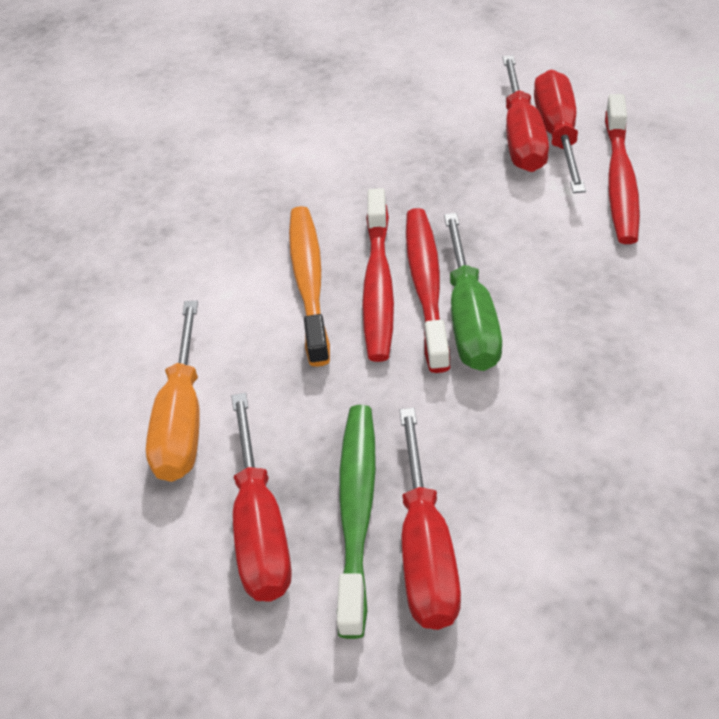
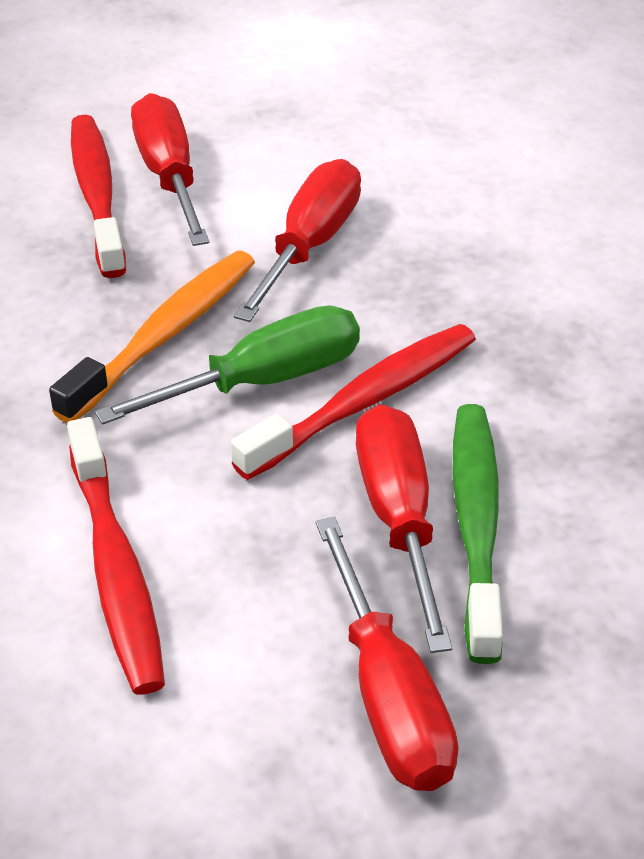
orange screwdriver: 1 -> 0

